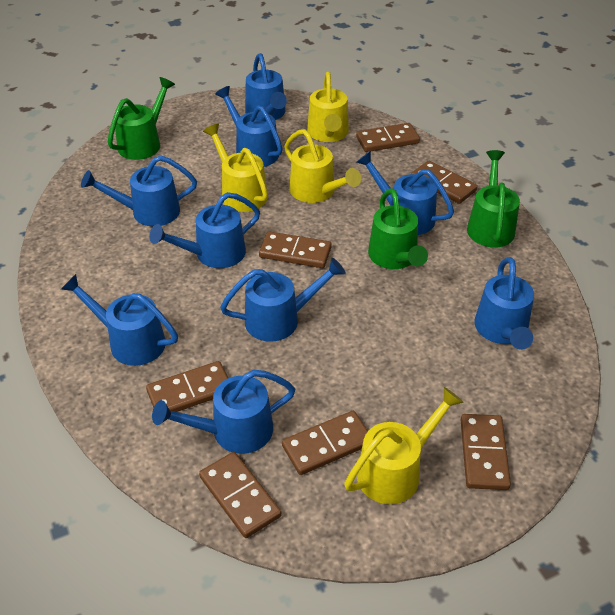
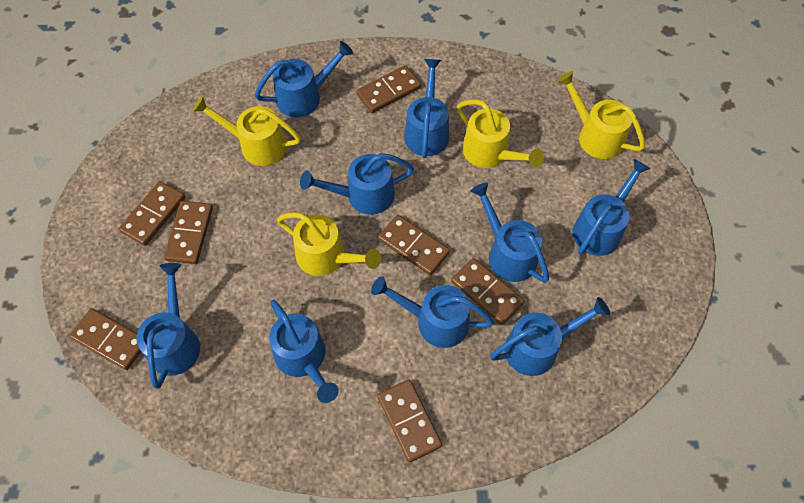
green watering can: 3 -> 0

